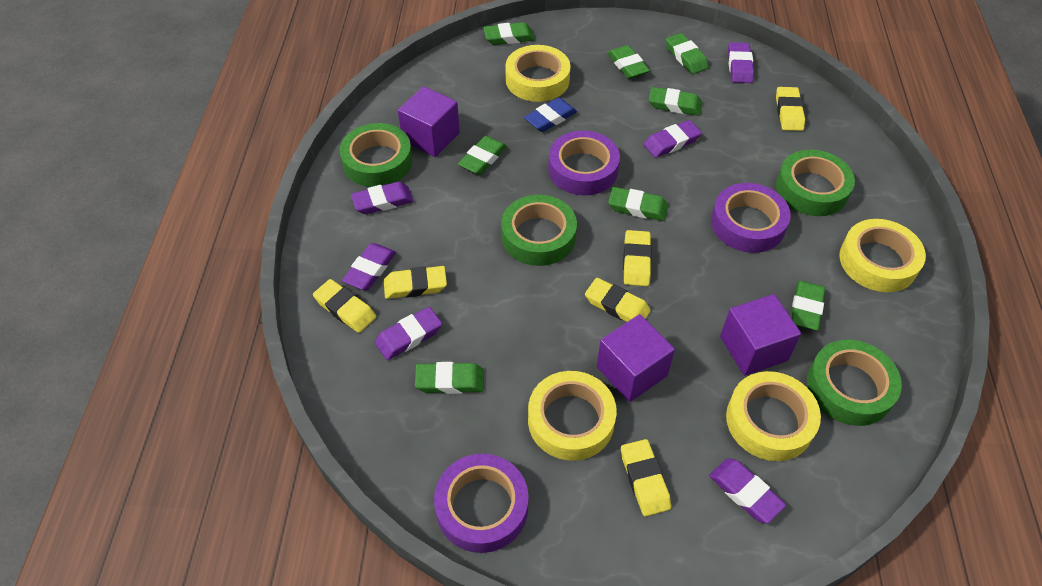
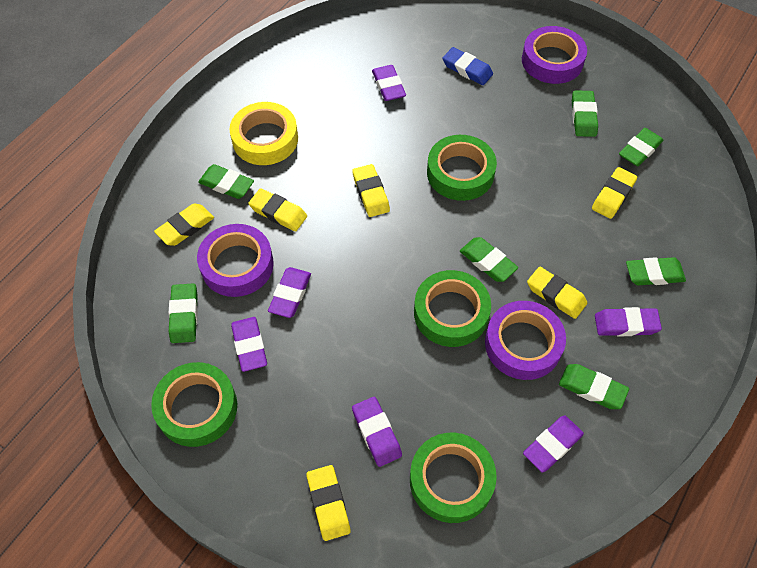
green eraser: 8 -> 7
purple cube: 3 -> 0
yellow tape: 4 -> 1

